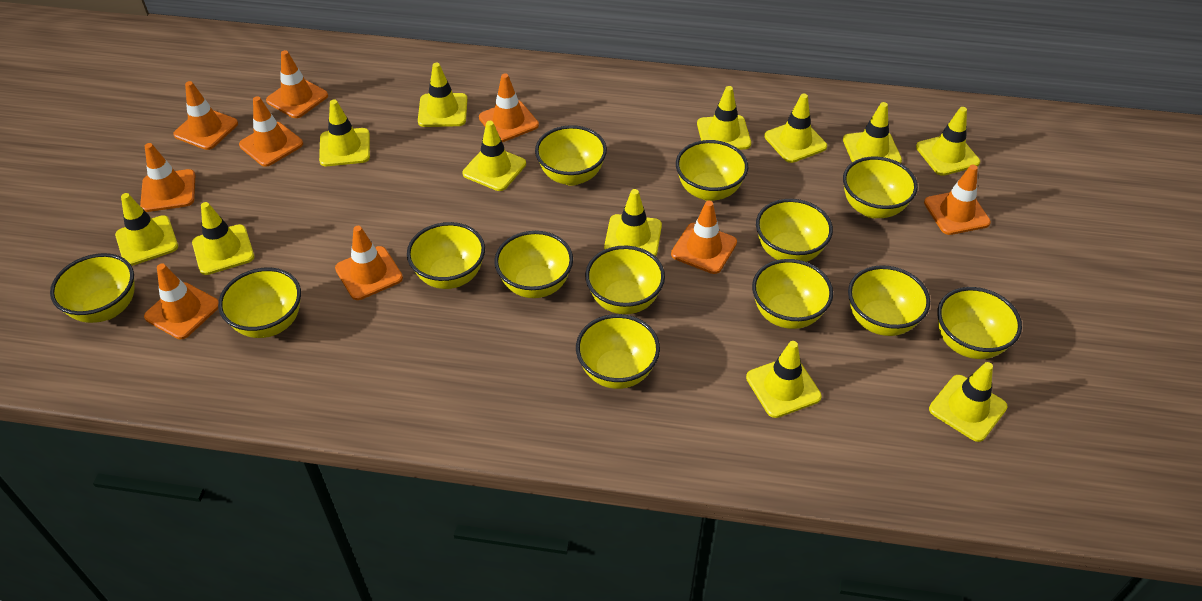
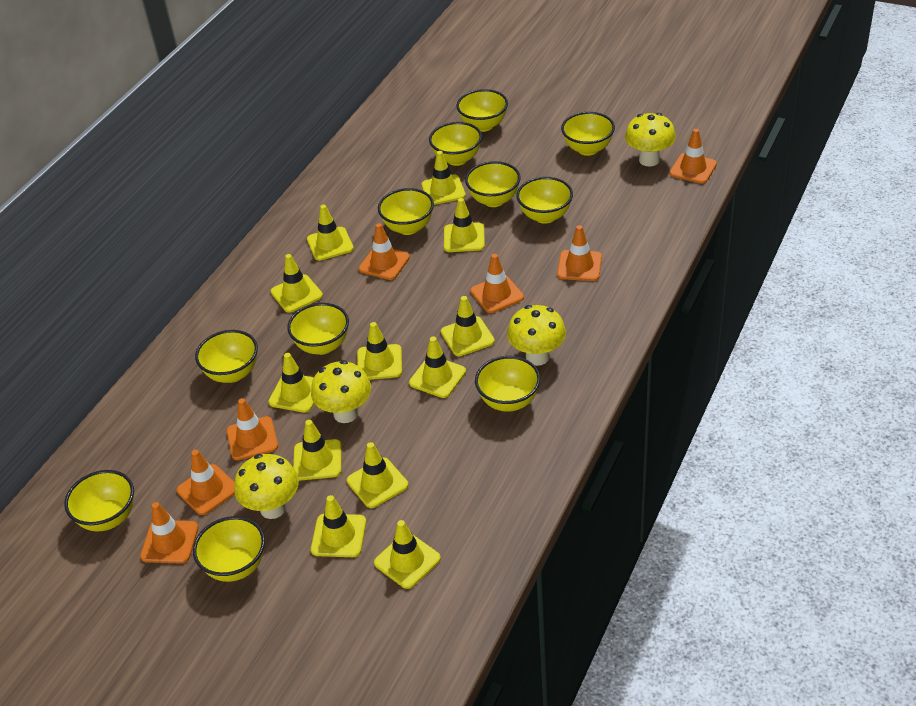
orange traffic cone: 9 -> 7
yellow bowl: 13 -> 11
yellow mushroom: 0 -> 4

